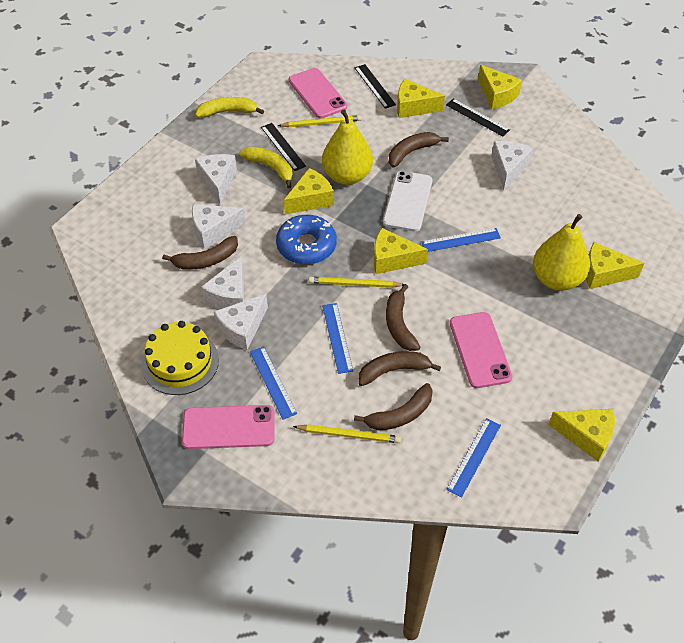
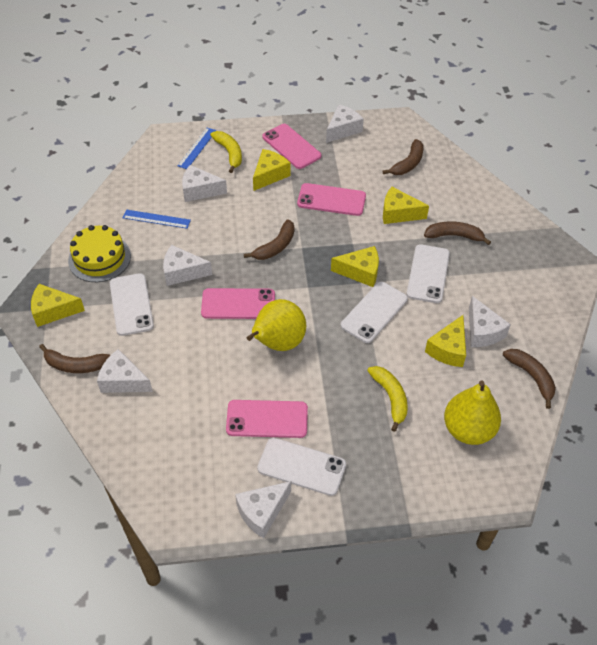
black ruler: 3 -> 0
blue donut: 1 -> 0
blue ruler: 4 -> 2
pink phone: 3 -> 4
white cheese: 5 -> 6
white phone: 1 -> 4
yellow cheese: 6 -> 5
yellow pencil: 3 -> 0

